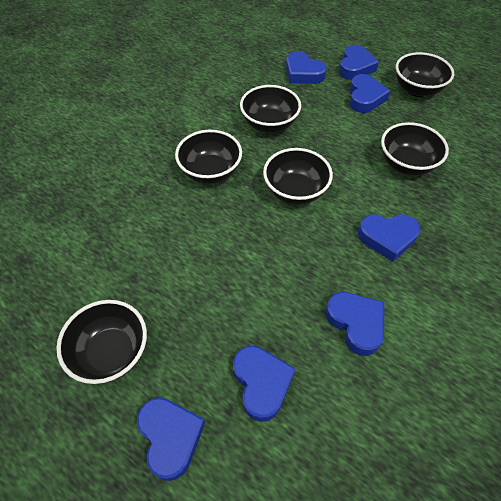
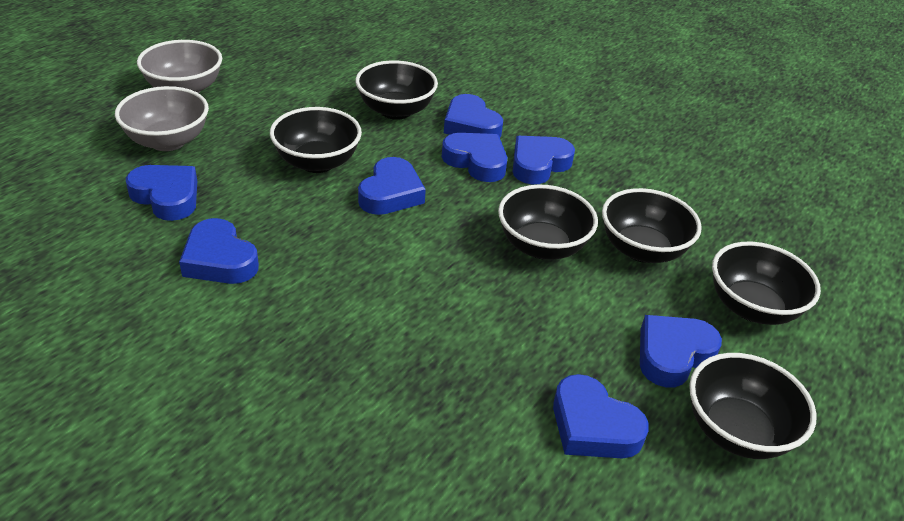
blue heart: 7 -> 8
grey bowl: 0 -> 2

